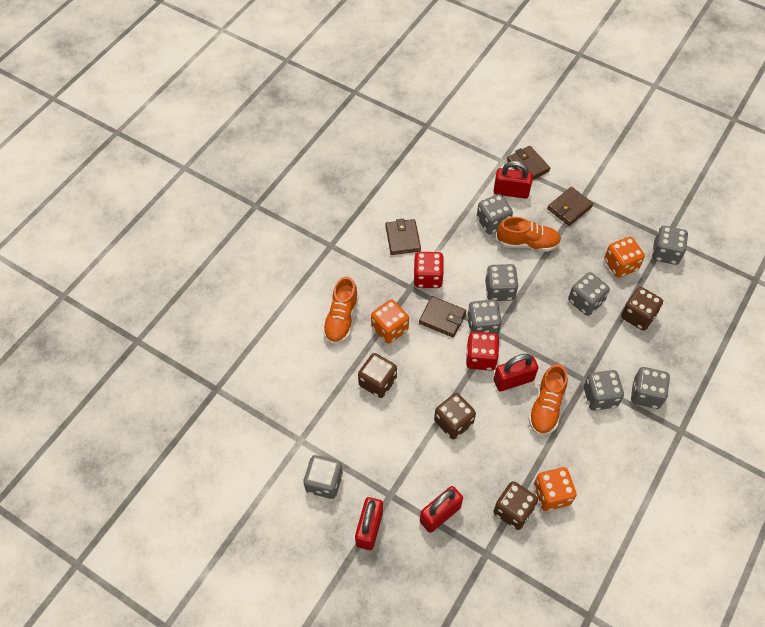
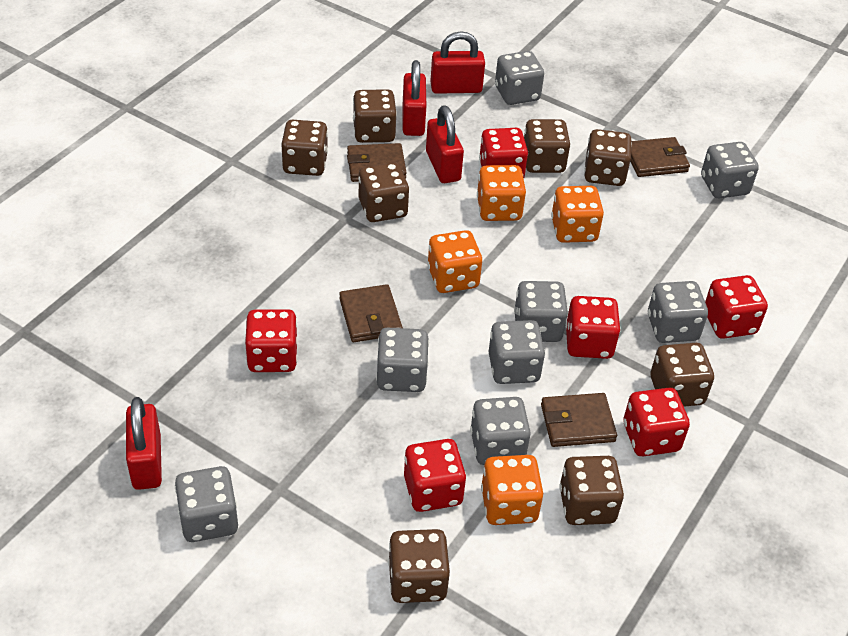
brown dice: 4 -> 8
orange dice: 3 -> 4
orange shoe: 3 -> 0
red dice: 2 -> 6

